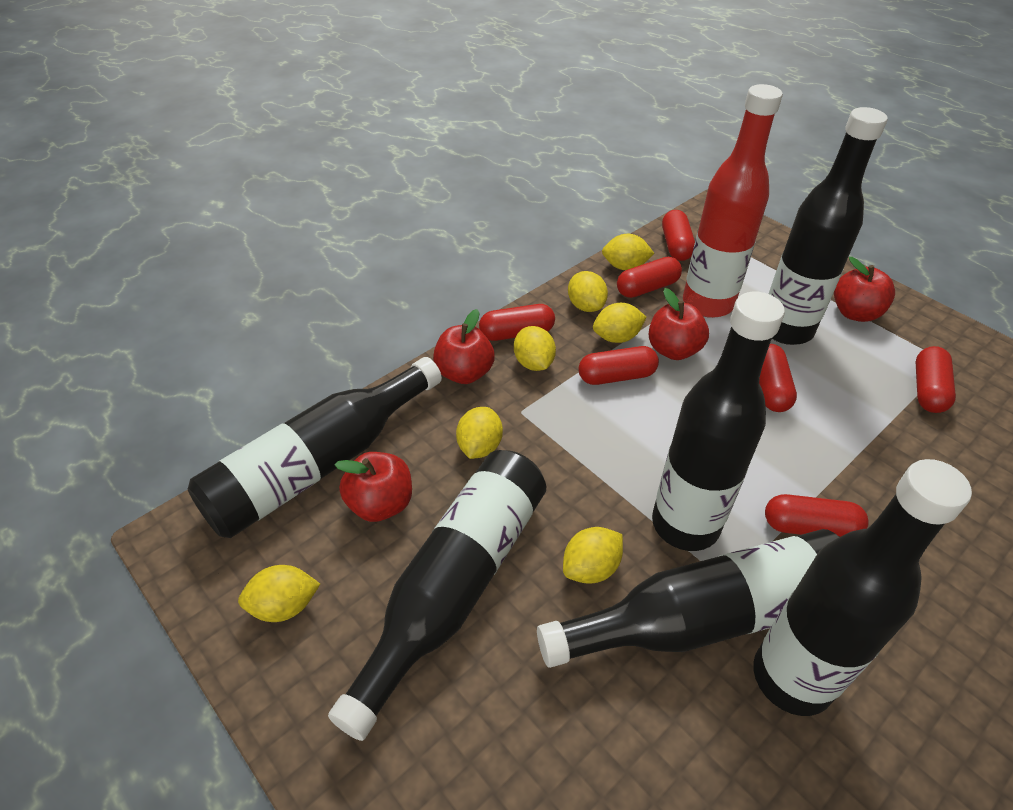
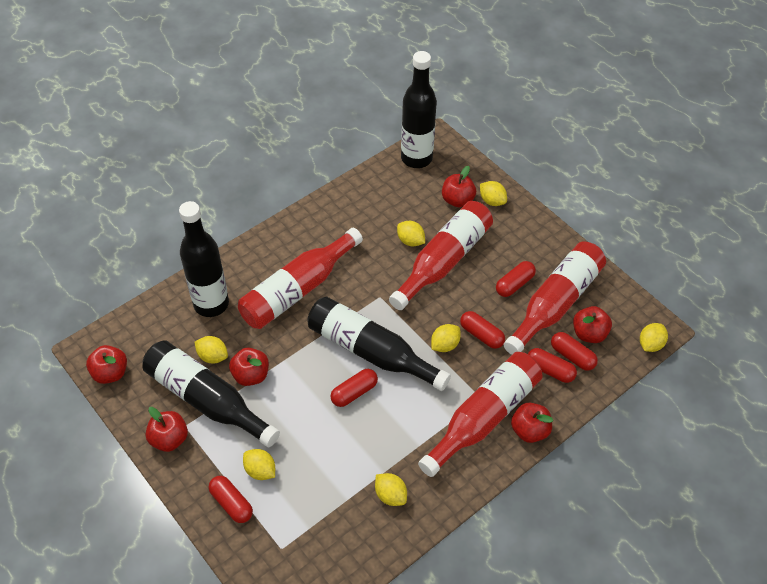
black bottle: 6 -> 4
red apple: 4 -> 6
red bottle: 1 -> 4
red capsule: 7 -> 6

